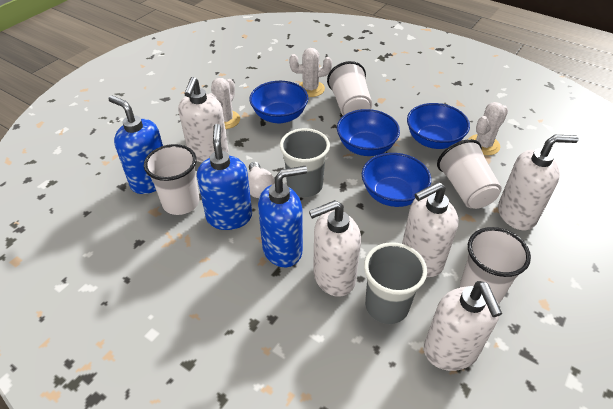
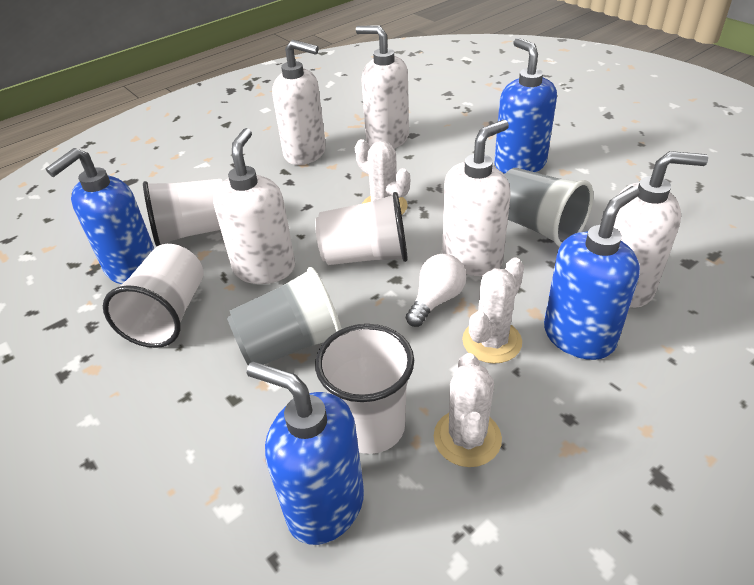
blue bowl: 4 -> 0
blue soap dispenser: 3 -> 4

